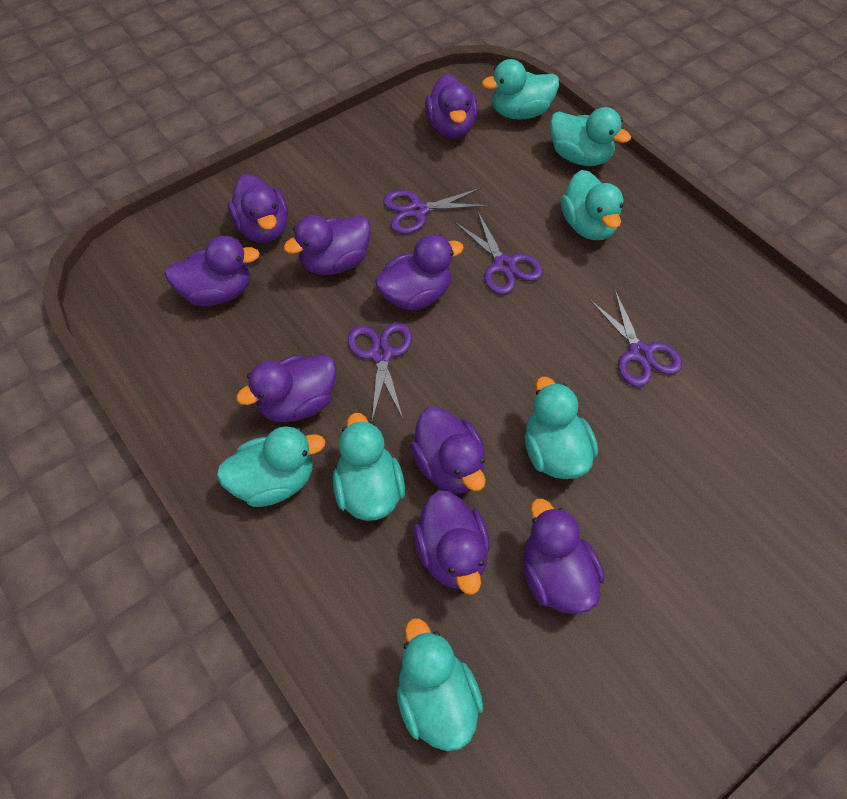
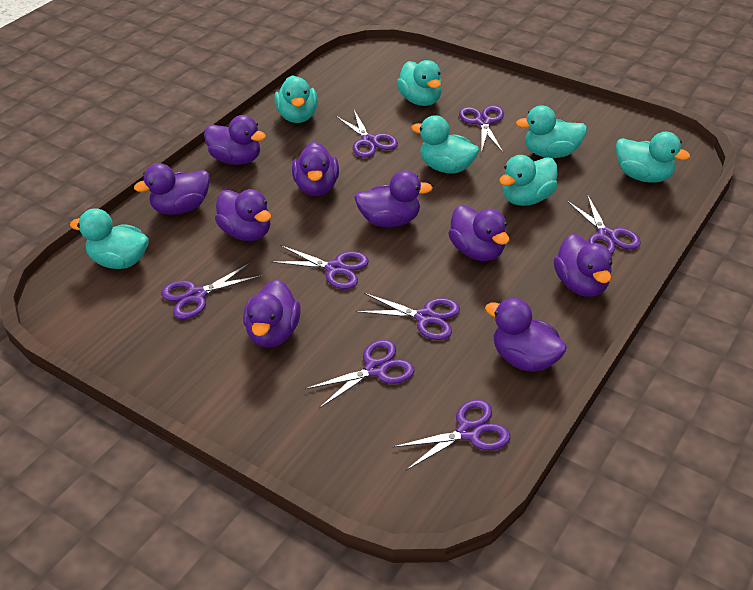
purple scissors: 4 -> 8

